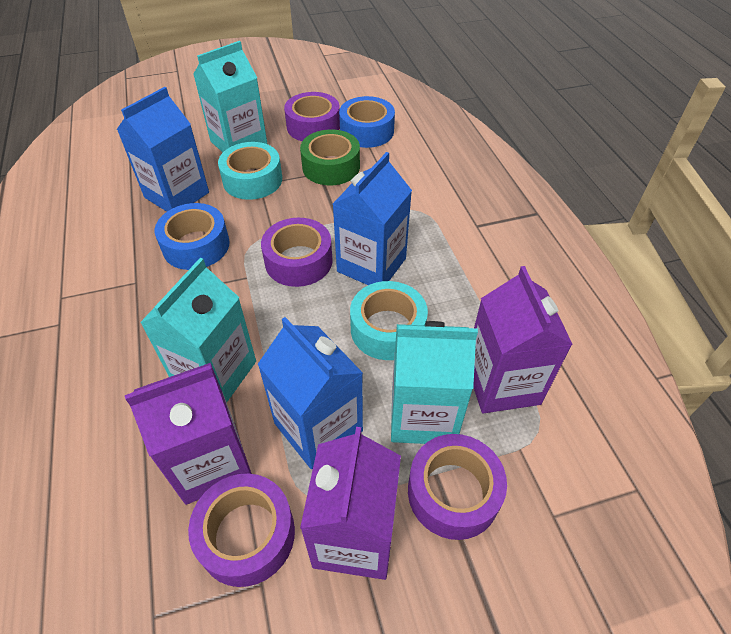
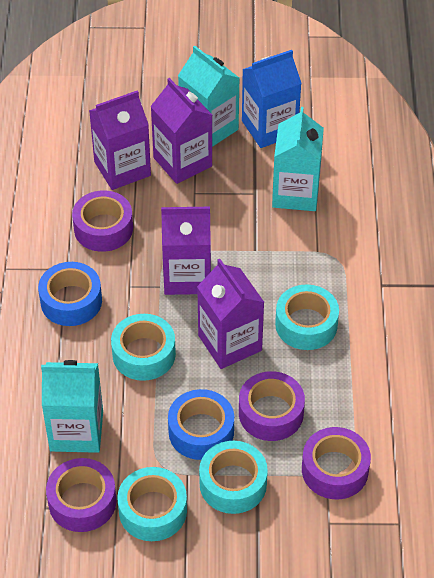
blue carton: 3 -> 1
green tape: 1 -> 0
purple carton: 3 -> 4
turquoise tape: 2 -> 4

